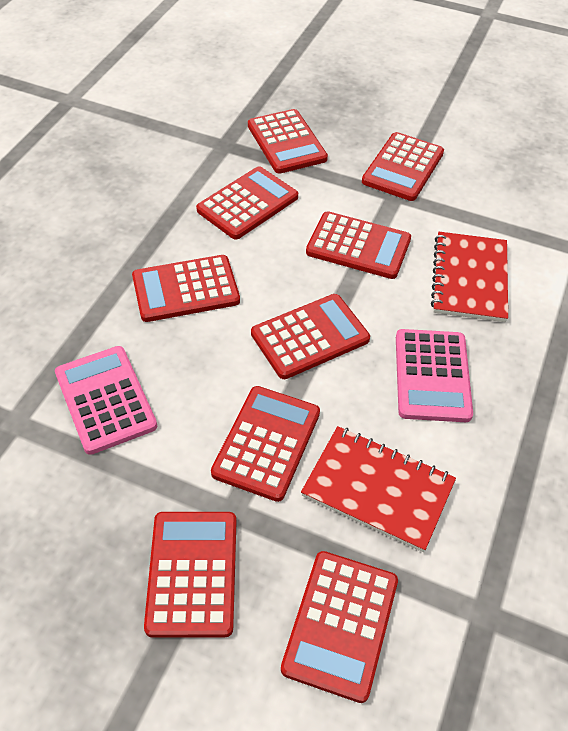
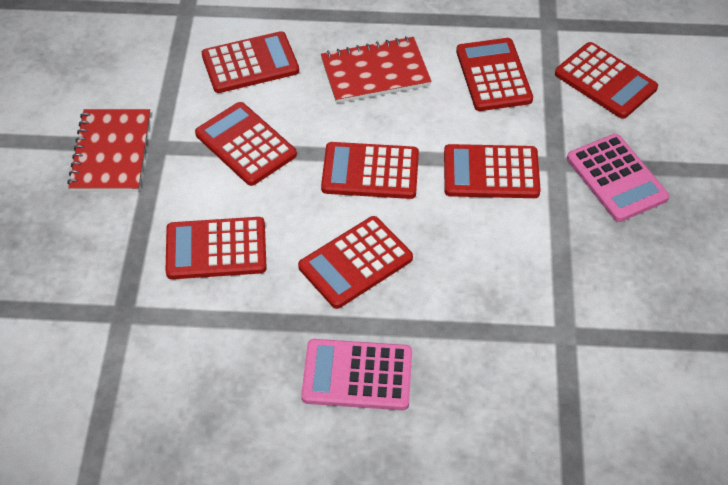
red calculator: 9 -> 8

